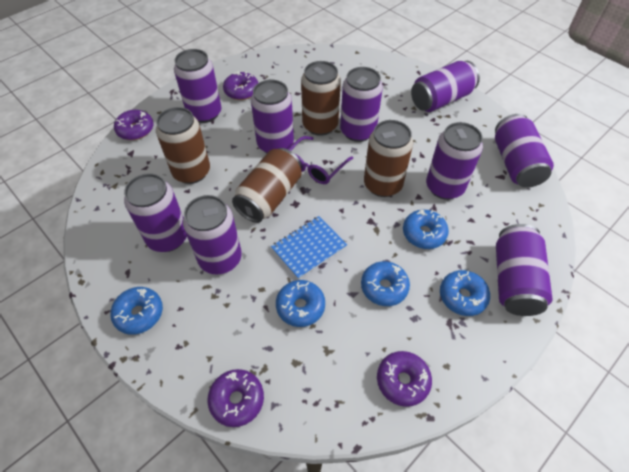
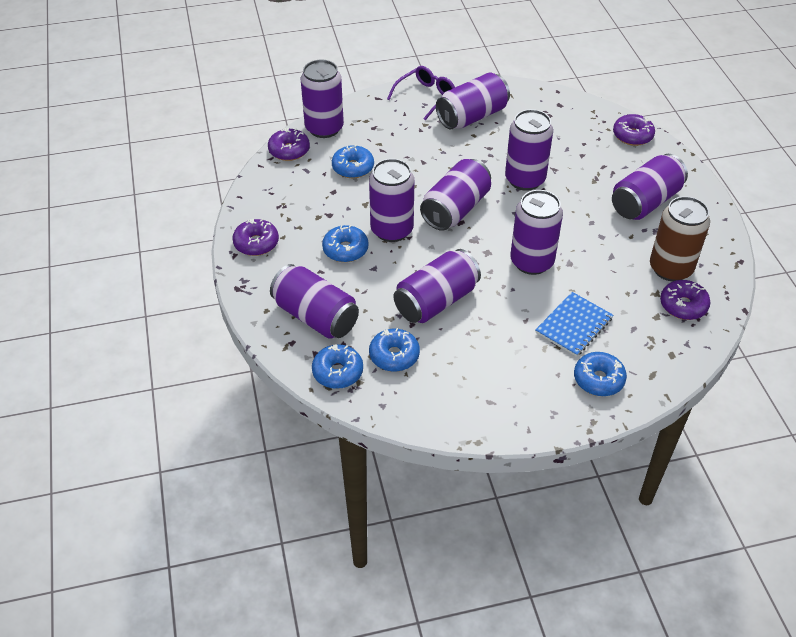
brown can: 4 -> 1

